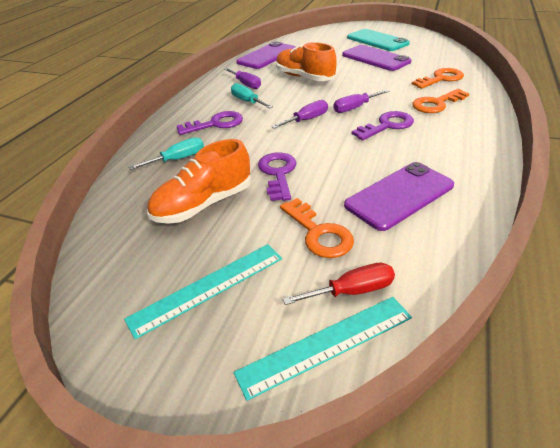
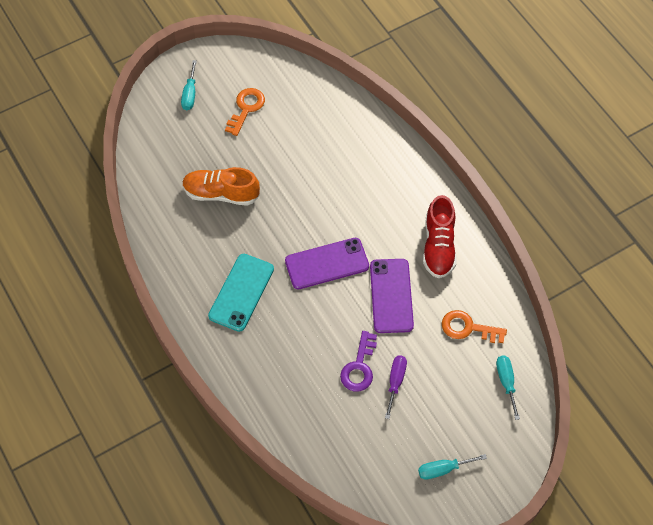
orange key: 3 -> 2
orange shoe: 2 -> 1
purple key: 3 -> 1
purple phone: 3 -> 2
purple screwdriver: 3 -> 1
red screwdriver: 1 -> 0
red shoe: 0 -> 1
turquoise ruler: 2 -> 0
turquoise screwdriver: 2 -> 3

